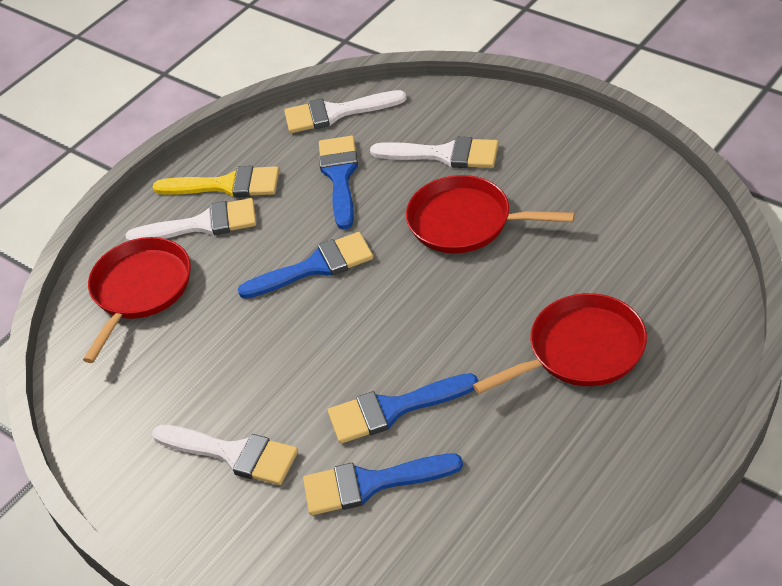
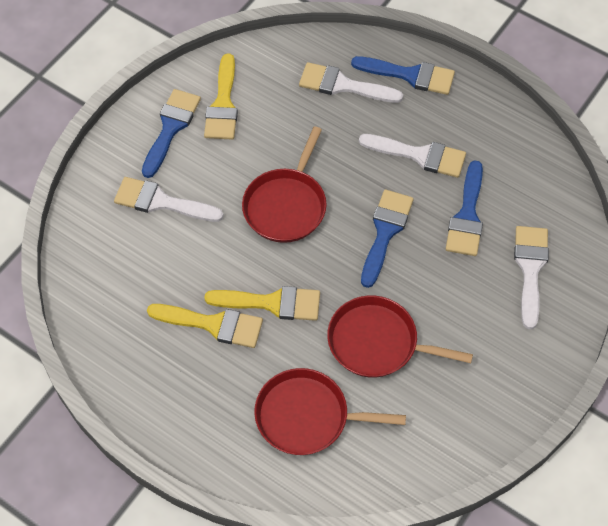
yellow brush: 1 -> 3

